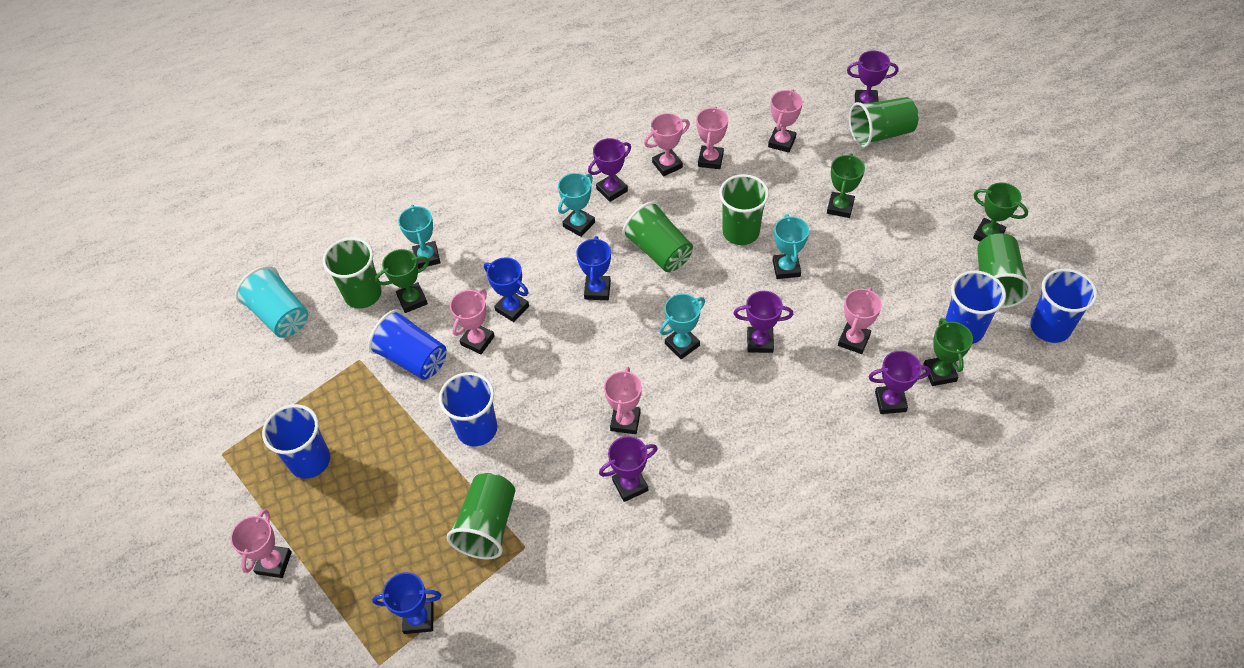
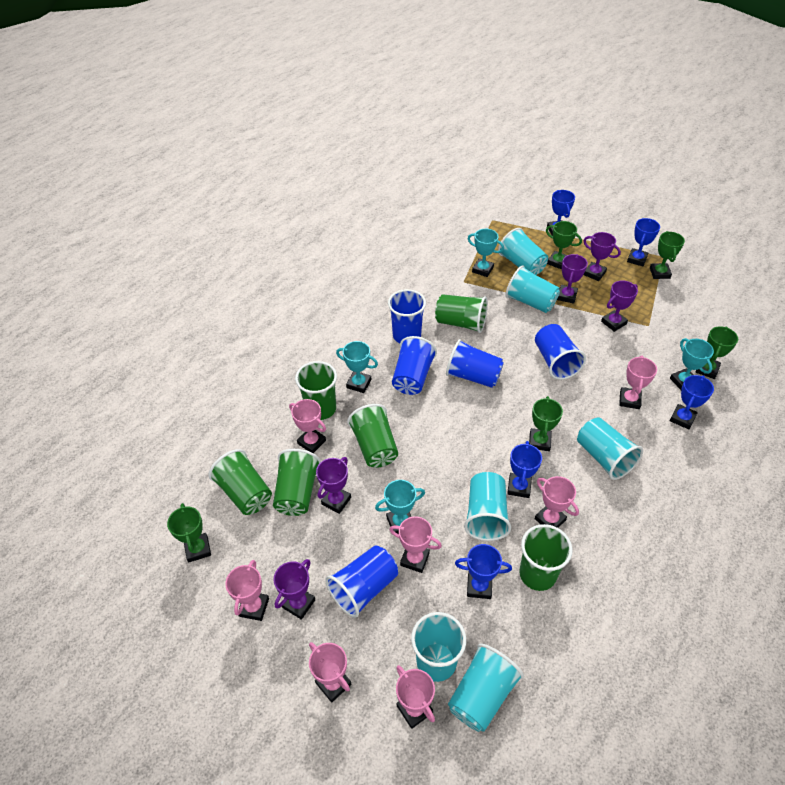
blue trophy: 3 -> 5
green trophy: 4 -> 5
turquoise cup: 1 -> 6

